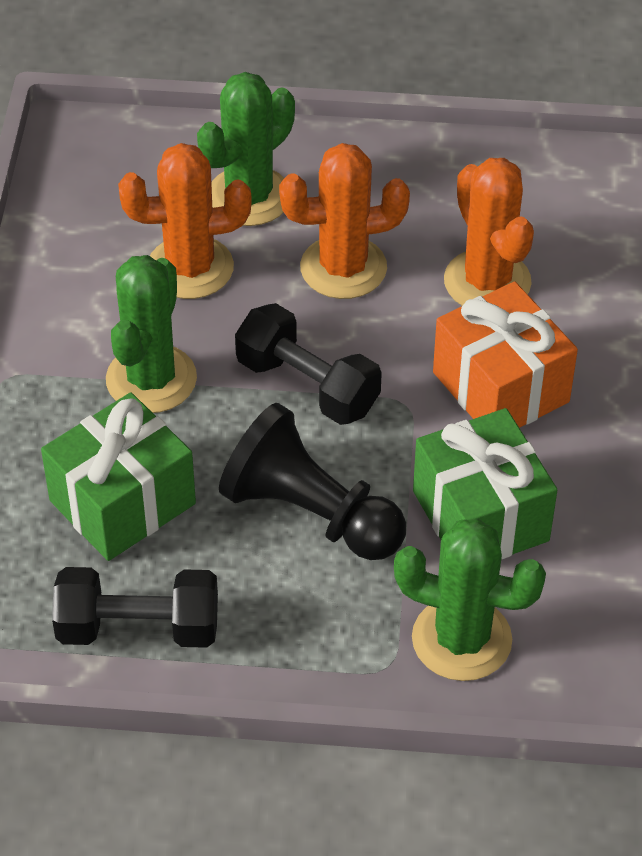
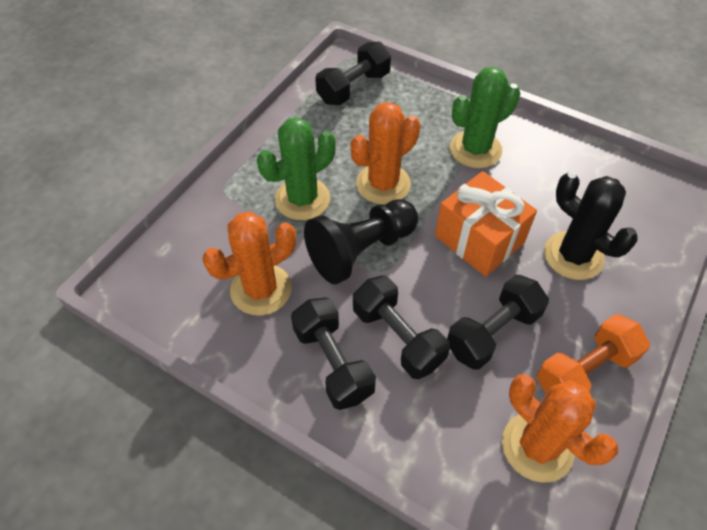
black cactus: 0 -> 1
black dumbbell: 2 -> 4
green cactus: 3 -> 2
green gift: 2 -> 0
orange dumbbell: 0 -> 1

